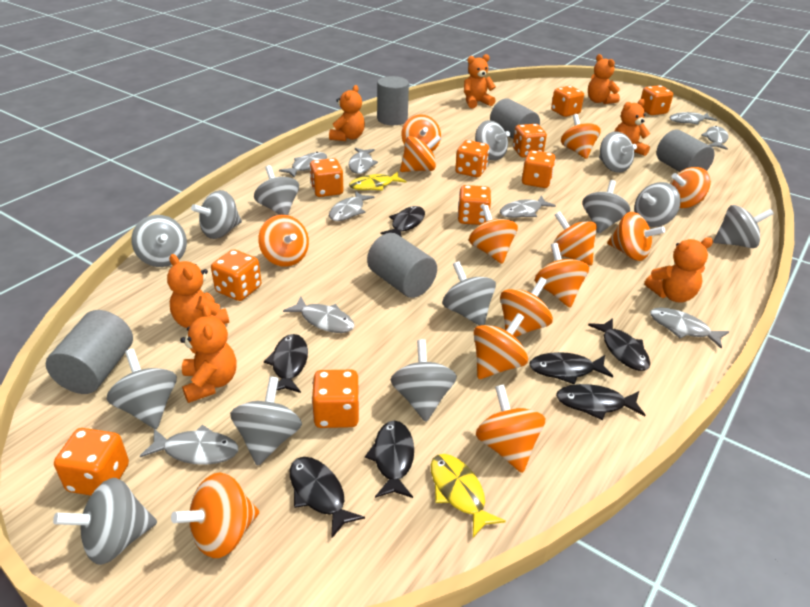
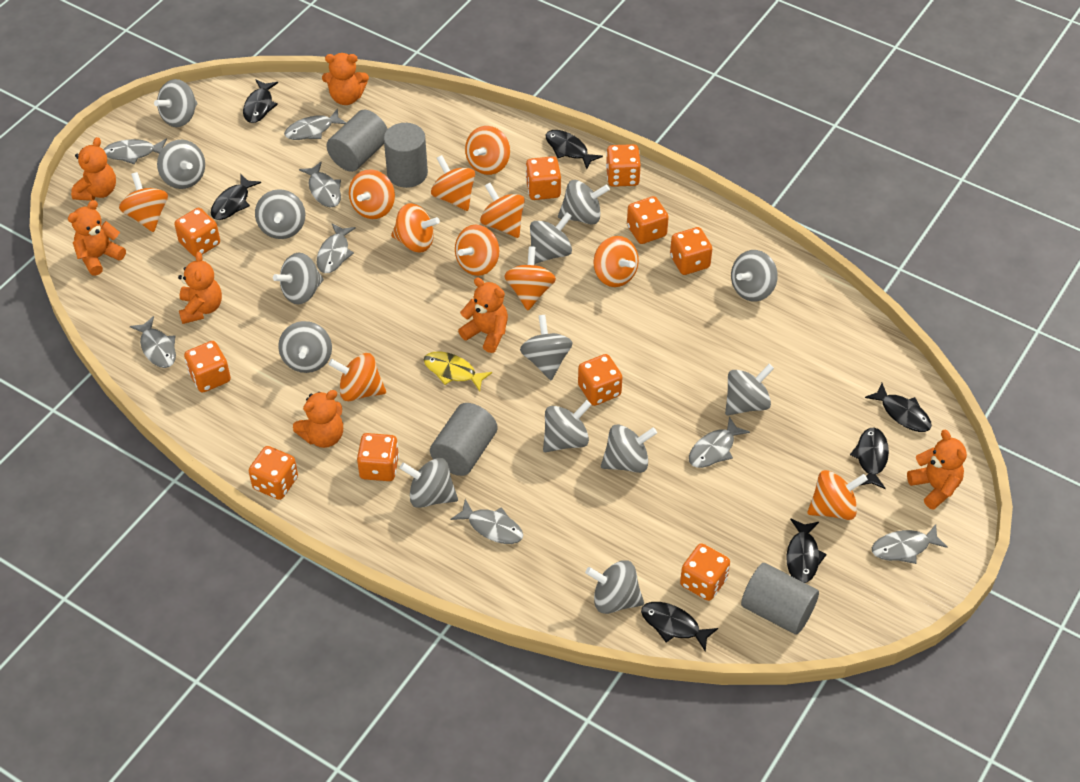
grey cylinder: 5 -> 4
grey fish: 9 -> 8
grey spinning top: 13 -> 14
orange spinning top: 13 -> 11
yellow fish: 2 -> 1

